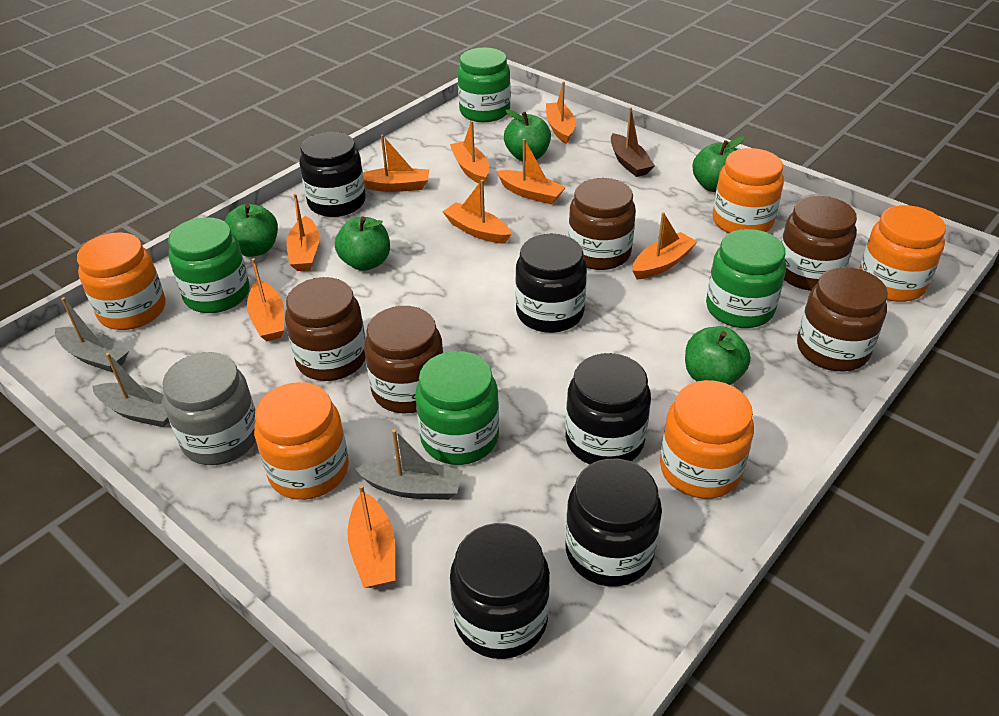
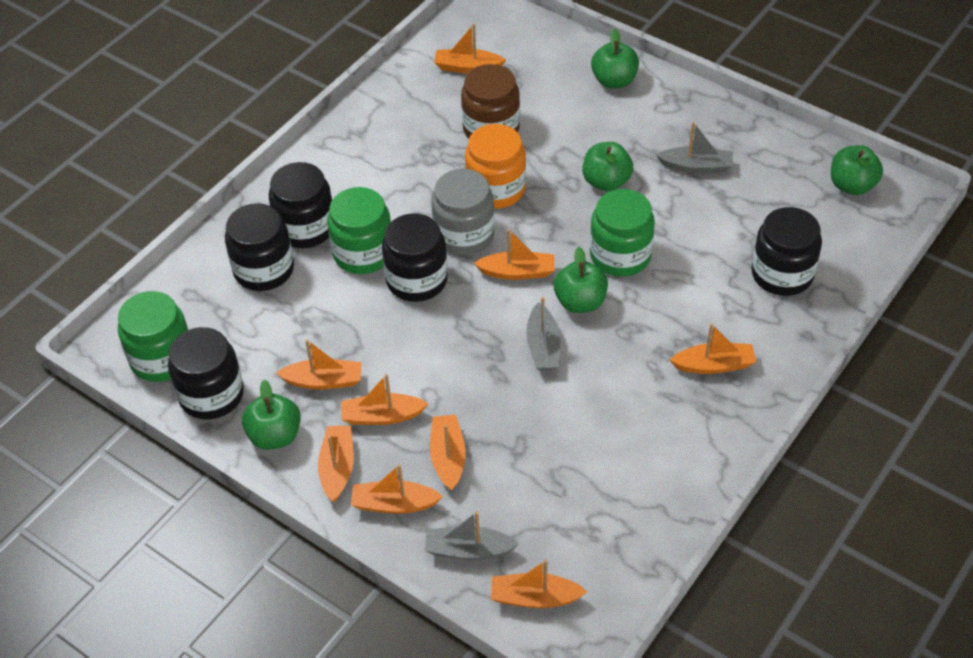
brown boat: 1 -> 0
brown jar: 5 -> 1
green jar: 4 -> 3
orange jar: 5 -> 1

